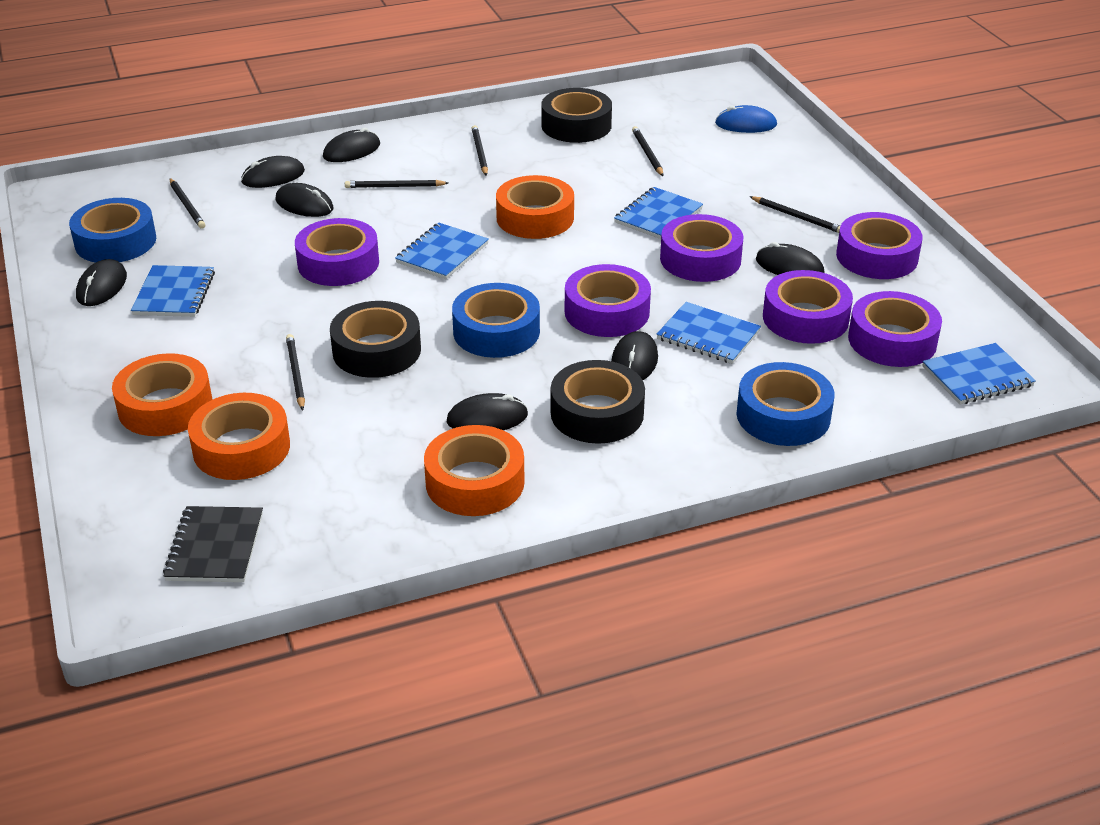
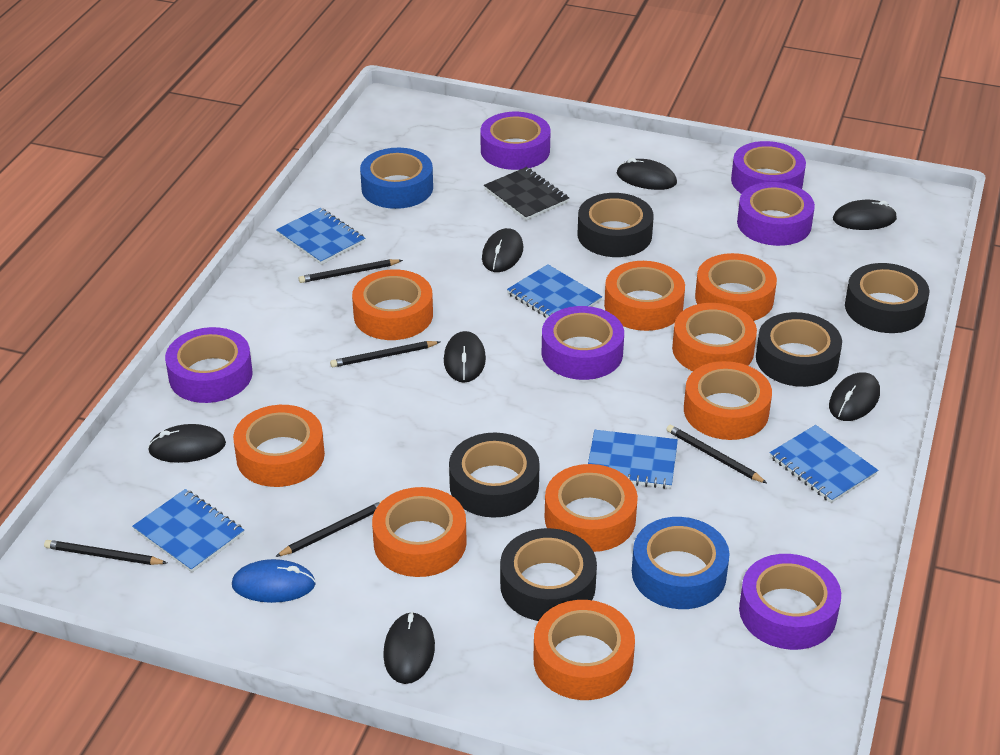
black pencil: 6 -> 5
black tape: 3 -> 5
blue tape: 3 -> 2
orange tape: 4 -> 9

